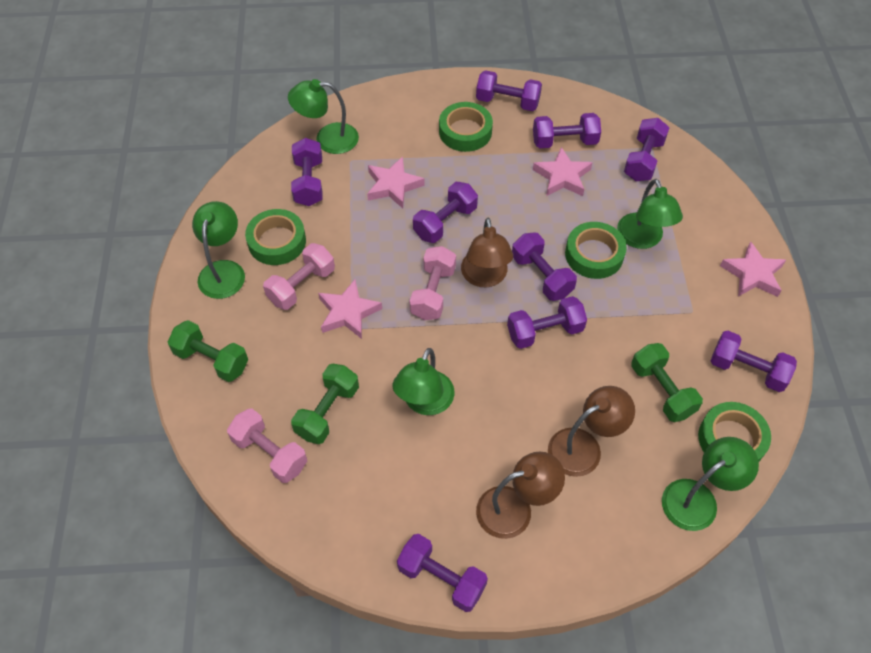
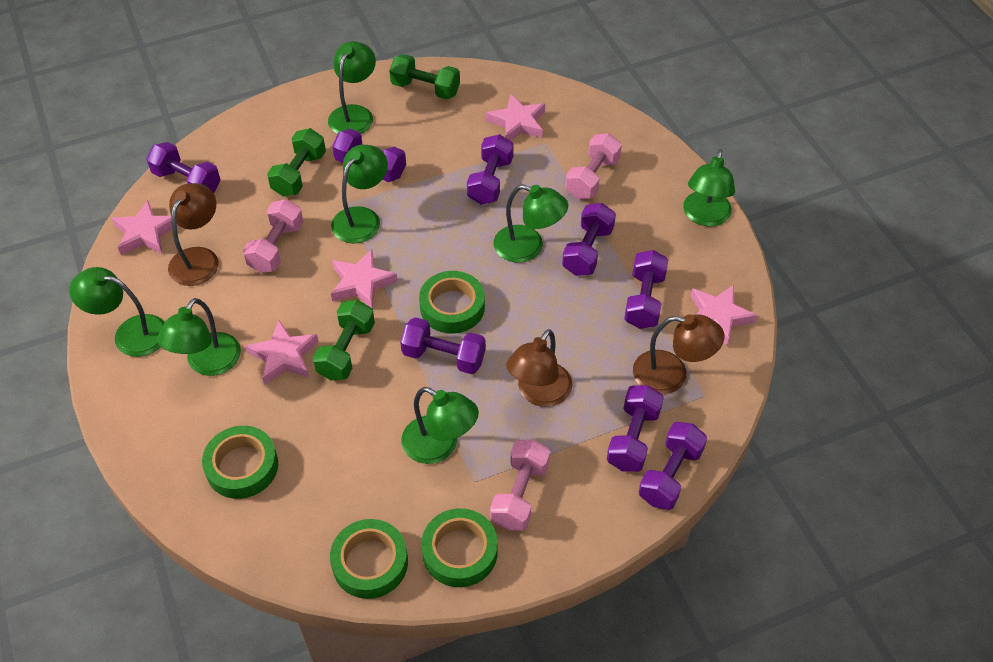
green lamp: 5 -> 7
pink star: 4 -> 5
purple dumbbell: 9 -> 8

